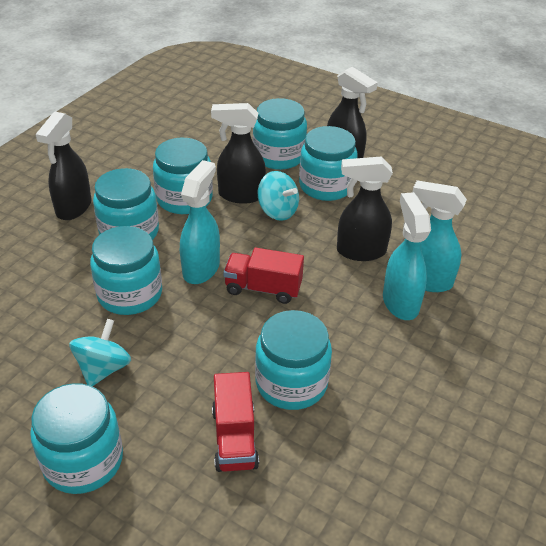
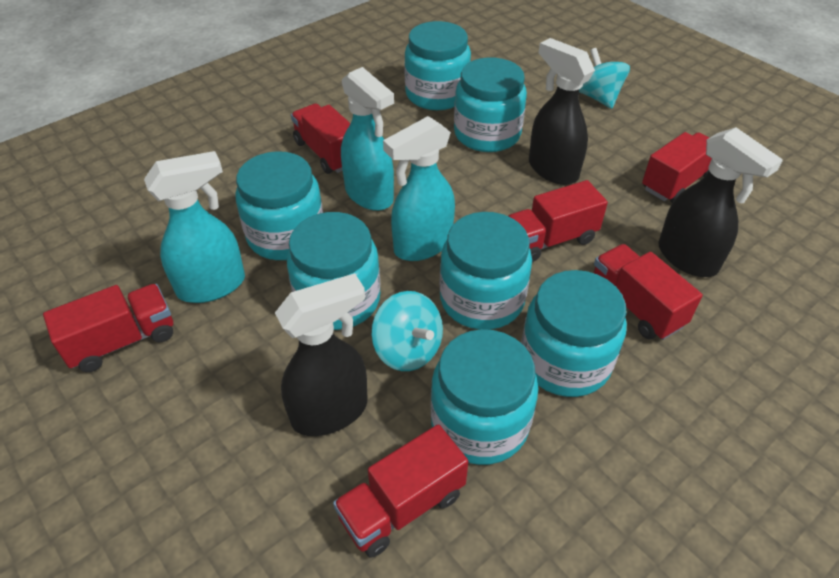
black spray bottle: 4 -> 3
red truck: 2 -> 6

